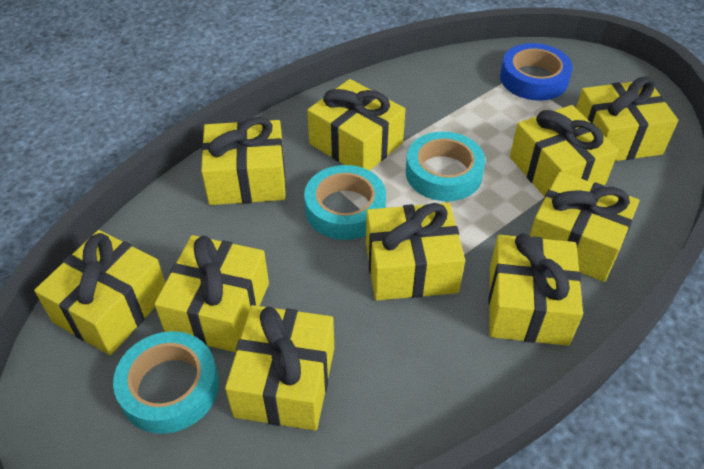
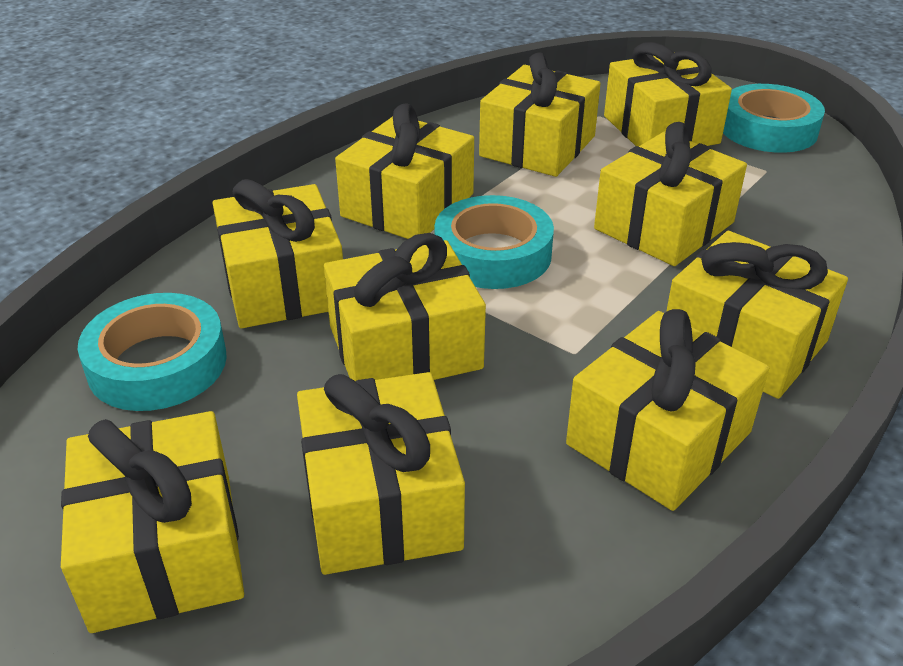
blue tape: 1 -> 0

